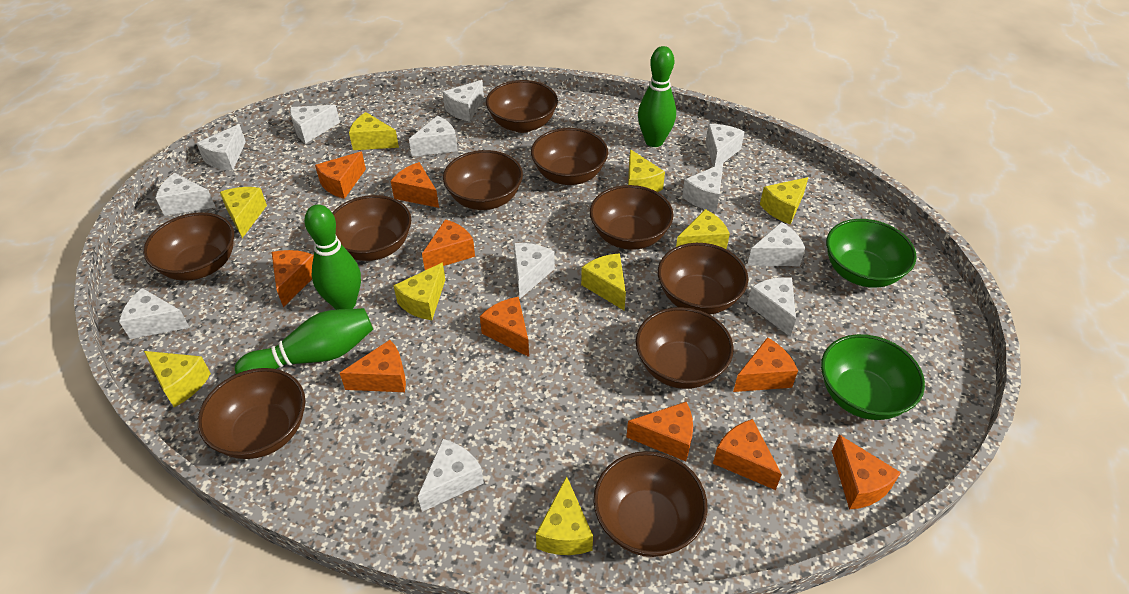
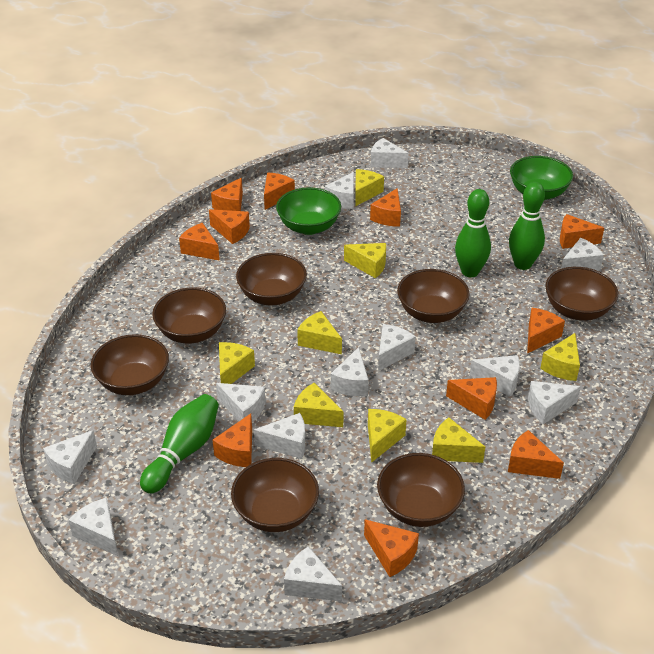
brown bowl: 10 -> 7
orange cheese: 10 -> 11
yellow cheese: 9 -> 8

